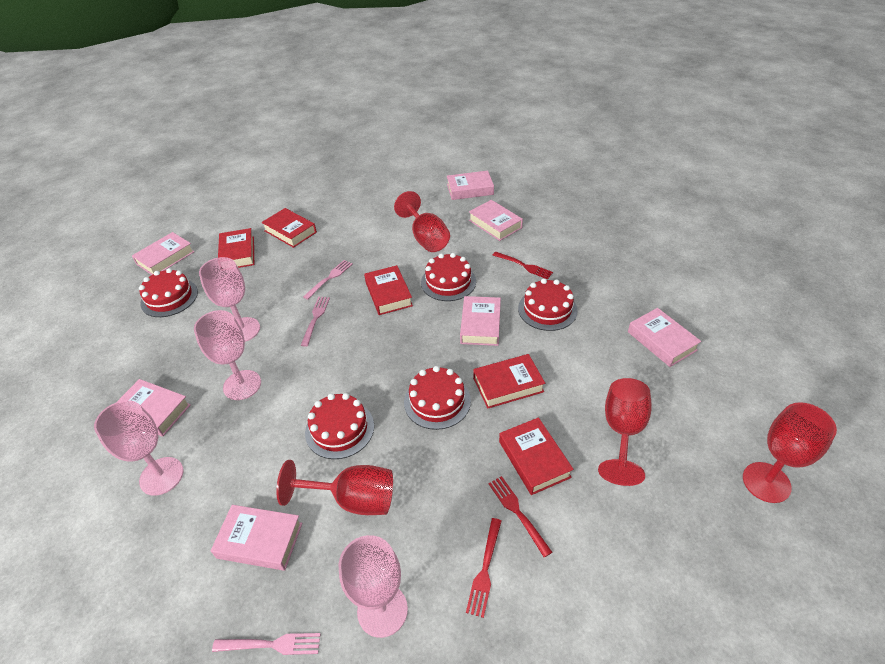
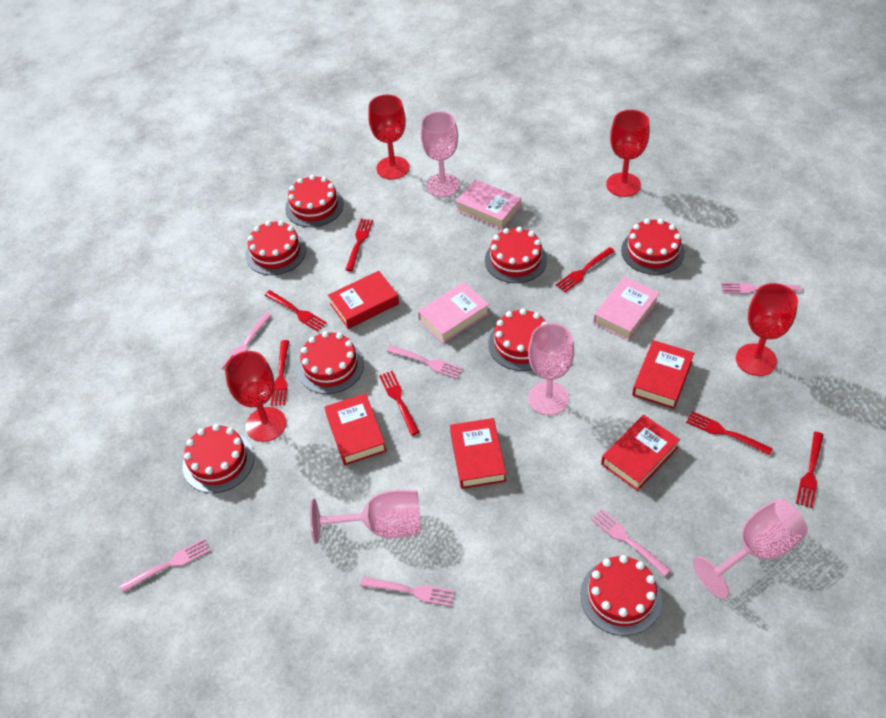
pink book: 7 -> 3
pink fork: 3 -> 6
red cake: 5 -> 8
red fork: 3 -> 7

